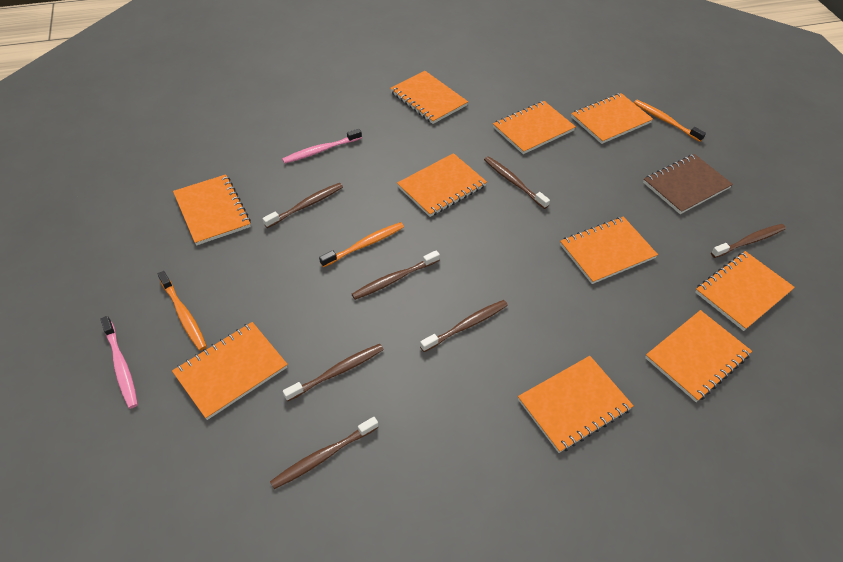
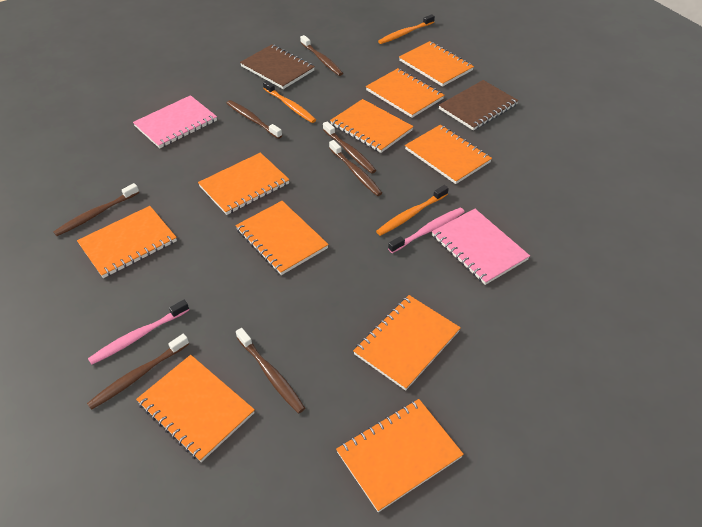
brown notebook: 1 -> 2
pink notebook: 0 -> 2

